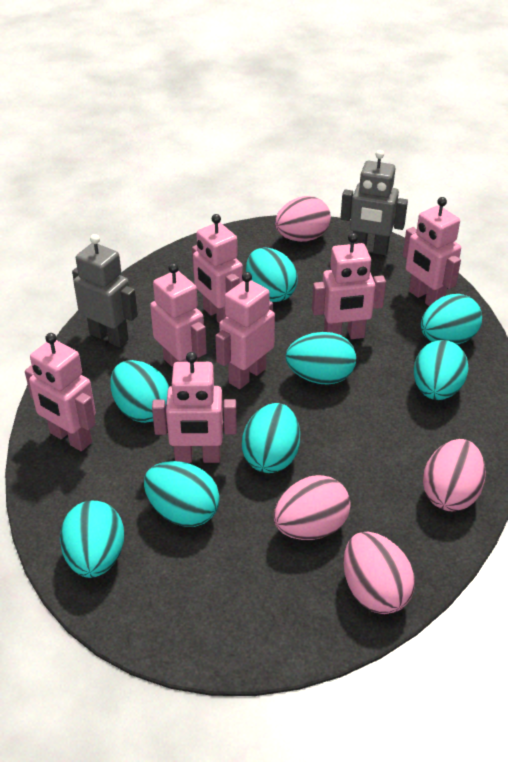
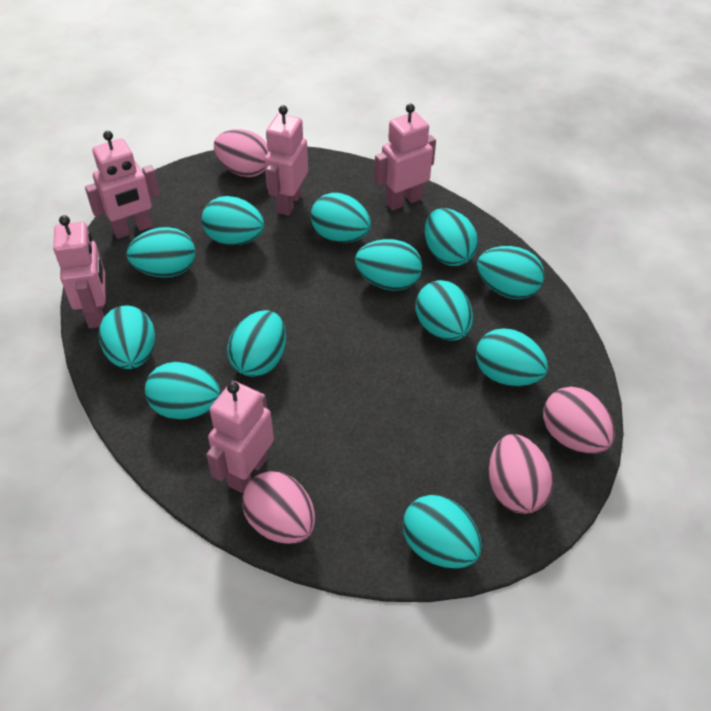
grey robot: 2 -> 0
pink robot: 7 -> 5
turquoise egg: 8 -> 12

